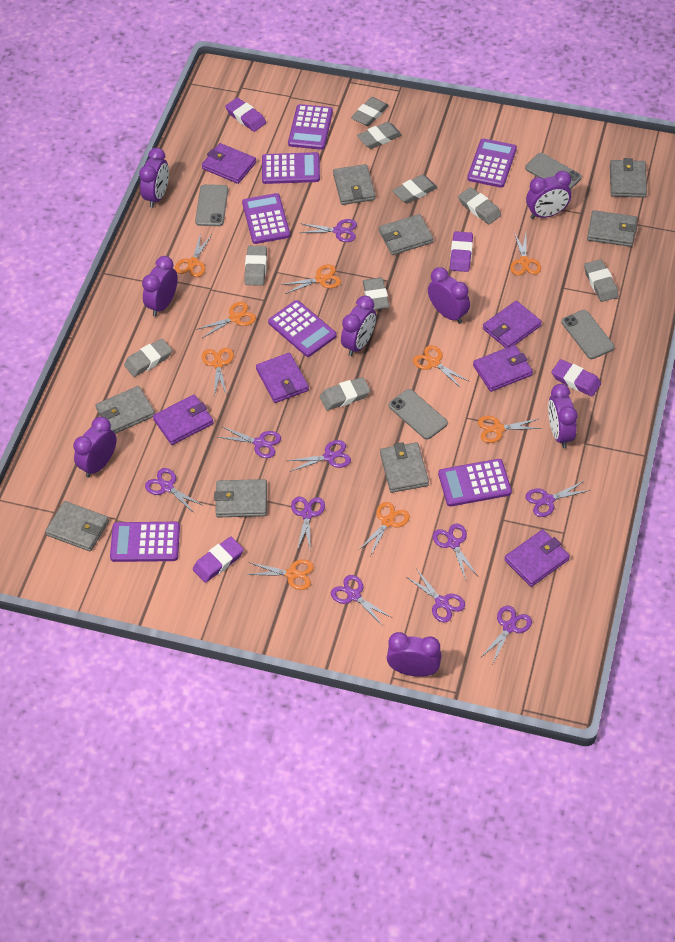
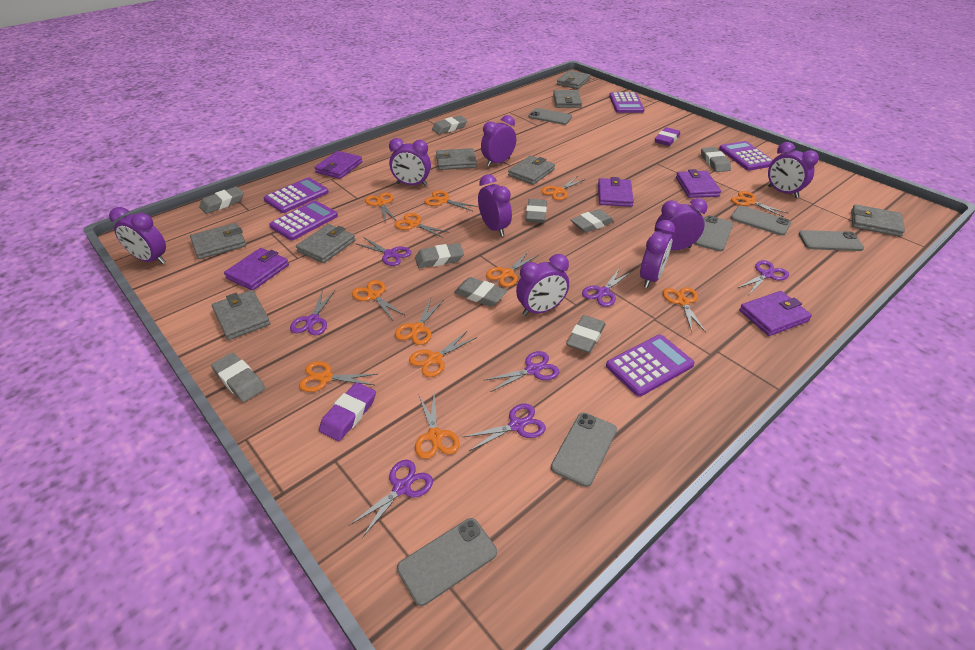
grey phone: 4 -> 6
orange scissors: 9 -> 12
purple calculator: 7 -> 5
purple eraser: 4 -> 2
purple scissors: 10 -> 7
purple wallet: 6 -> 5

